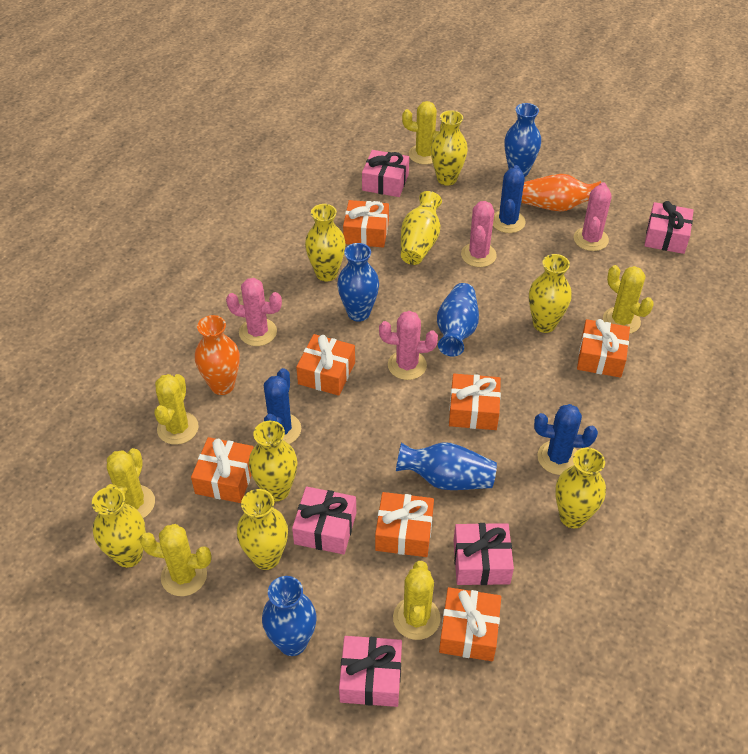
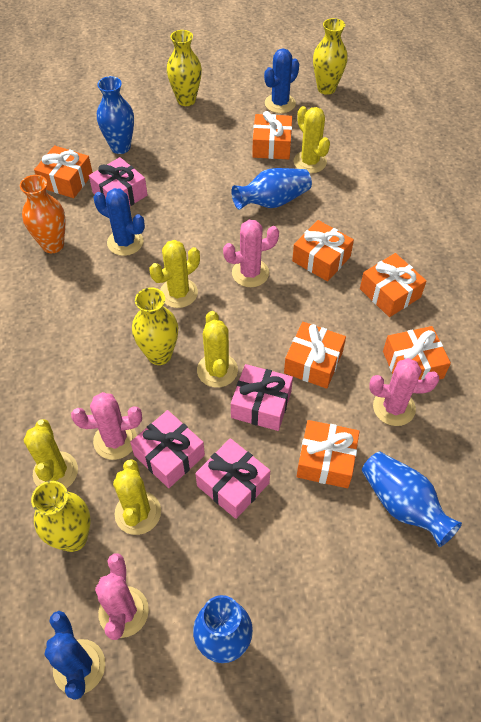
blue vase: 5 -> 4
orange vase: 2 -> 1
pink gift: 5 -> 4
yellow cactus: 6 -> 5
yellow vase: 8 -> 4

